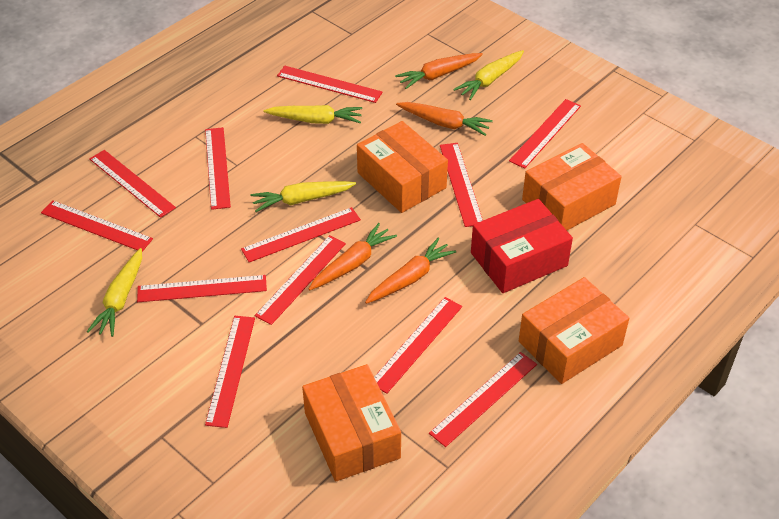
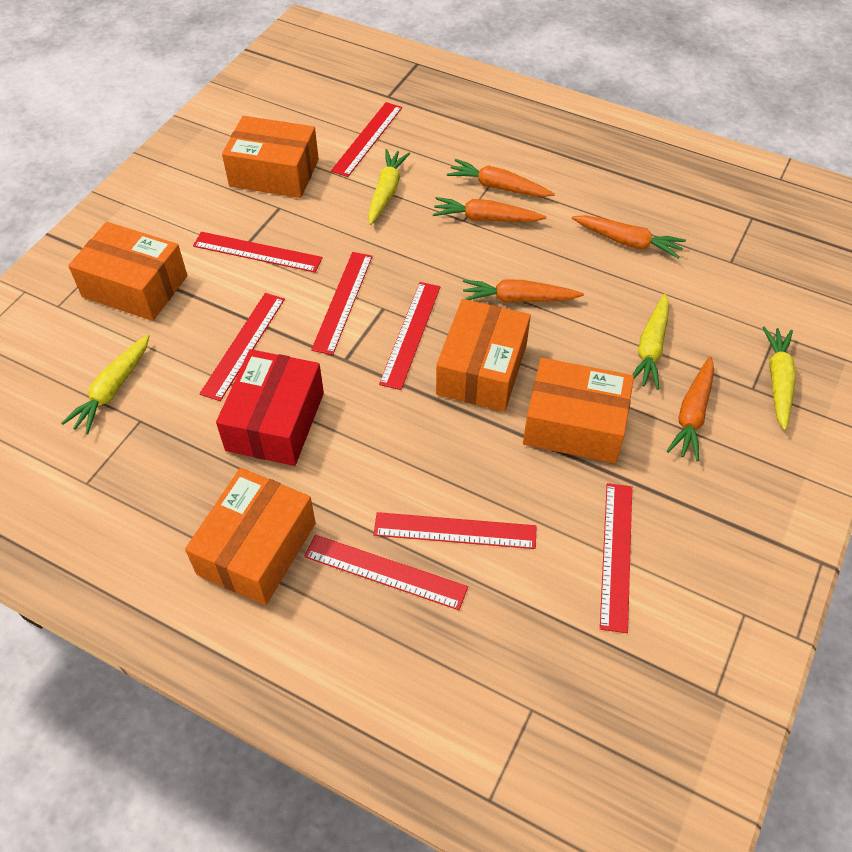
orange box: 4 -> 5
orange carrot: 4 -> 5
red ruler: 12 -> 8

